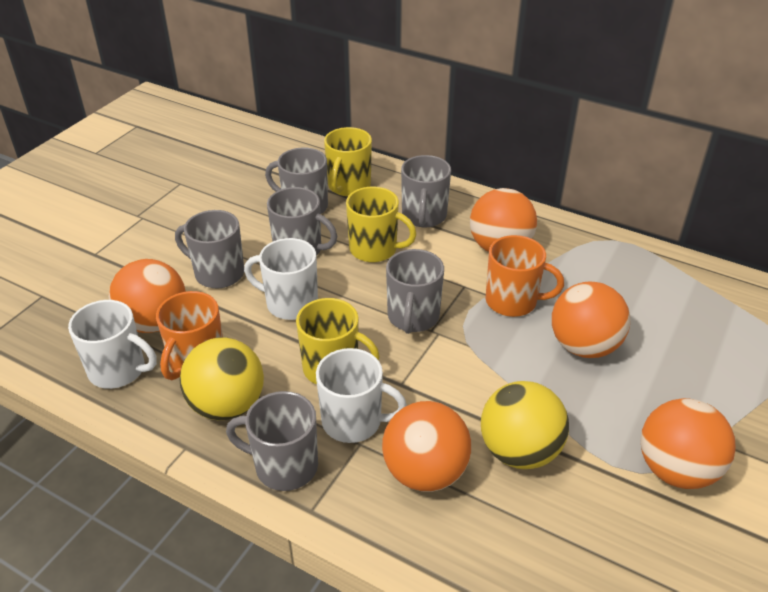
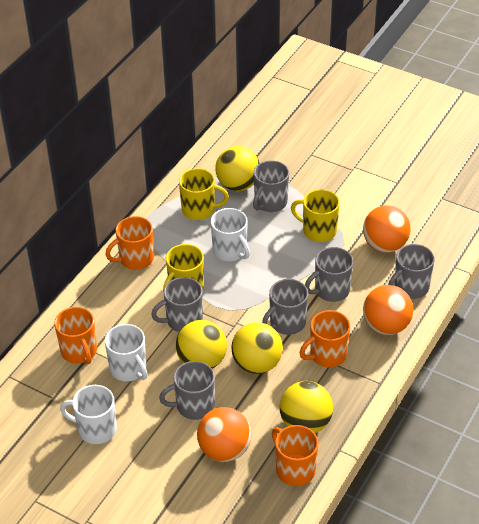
orange ball: 5 -> 3
orange mug: 2 -> 4
yellow ball: 2 -> 4

